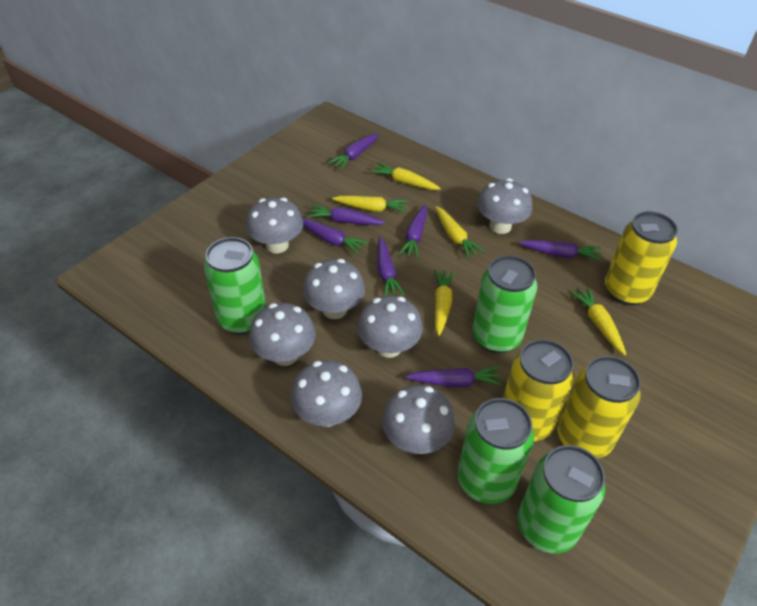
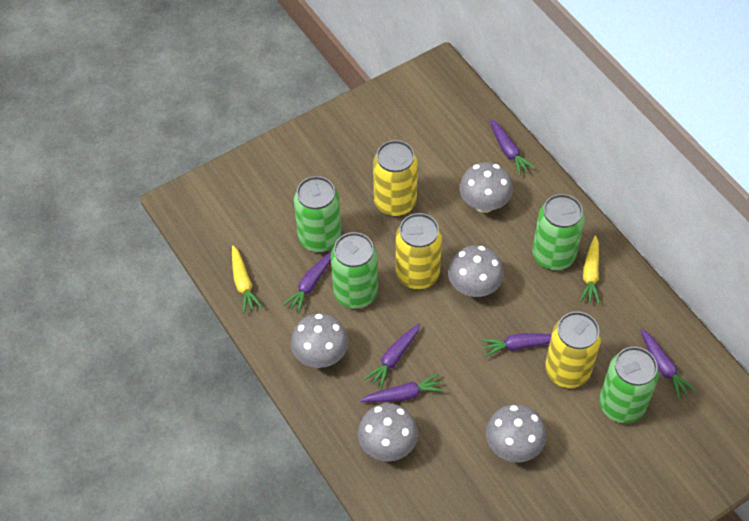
grey mushroom: 7 -> 5
purple carrot: 7 -> 6
yellow carrot: 5 -> 2

